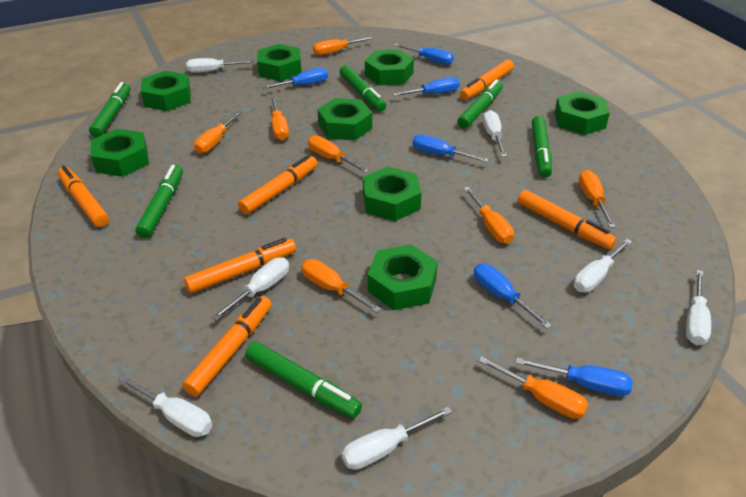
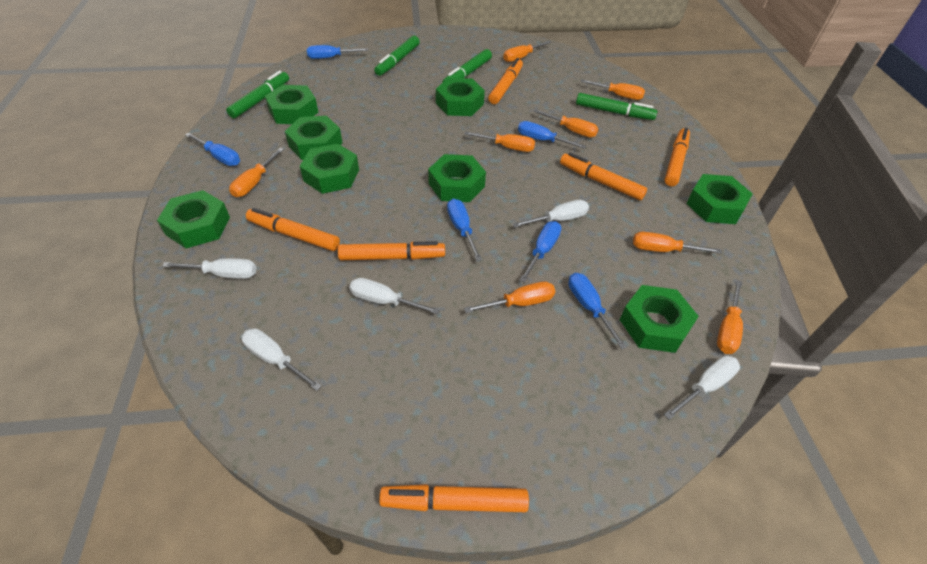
green marker: 6 -> 4
white screwdriver: 7 -> 5

